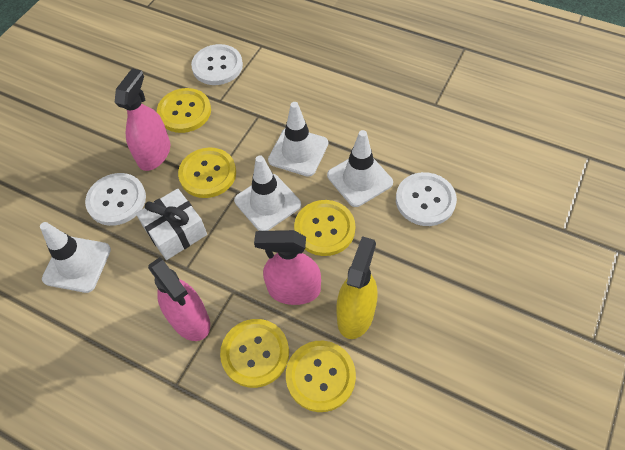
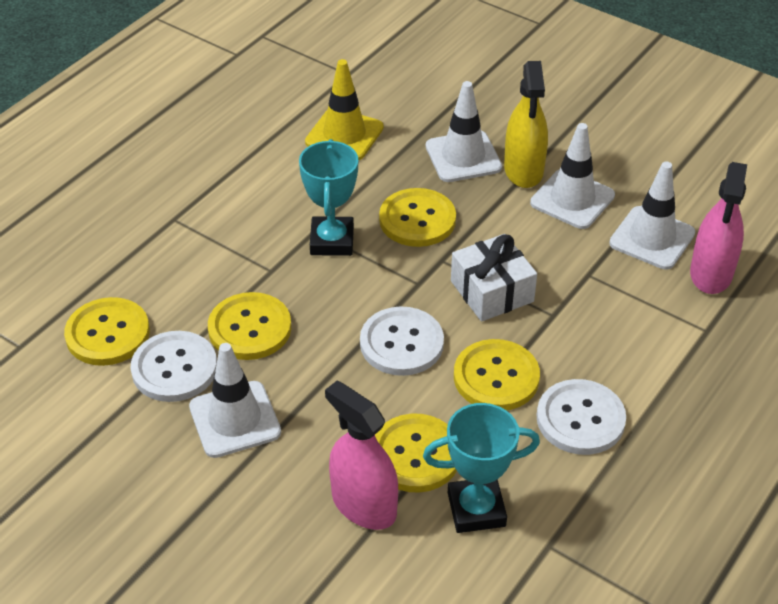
pink spray bottle: 3 -> 2
turquoise trophy: 0 -> 2
yellow traffic cone: 0 -> 1

